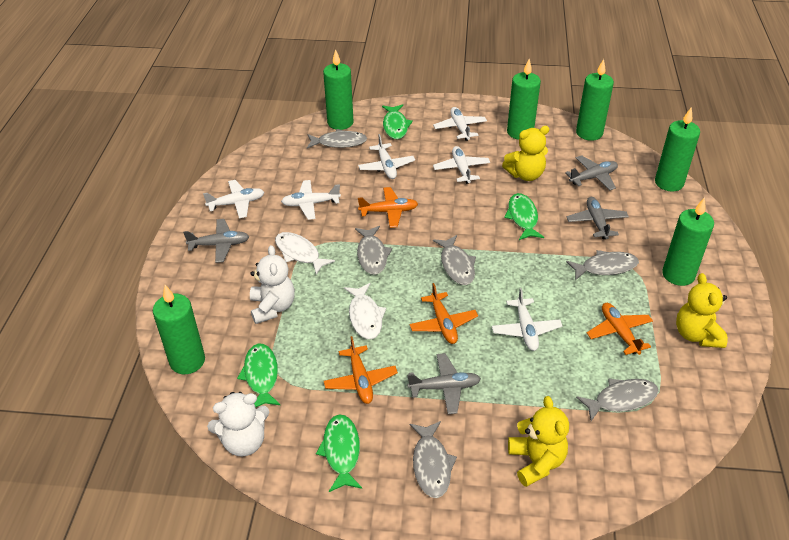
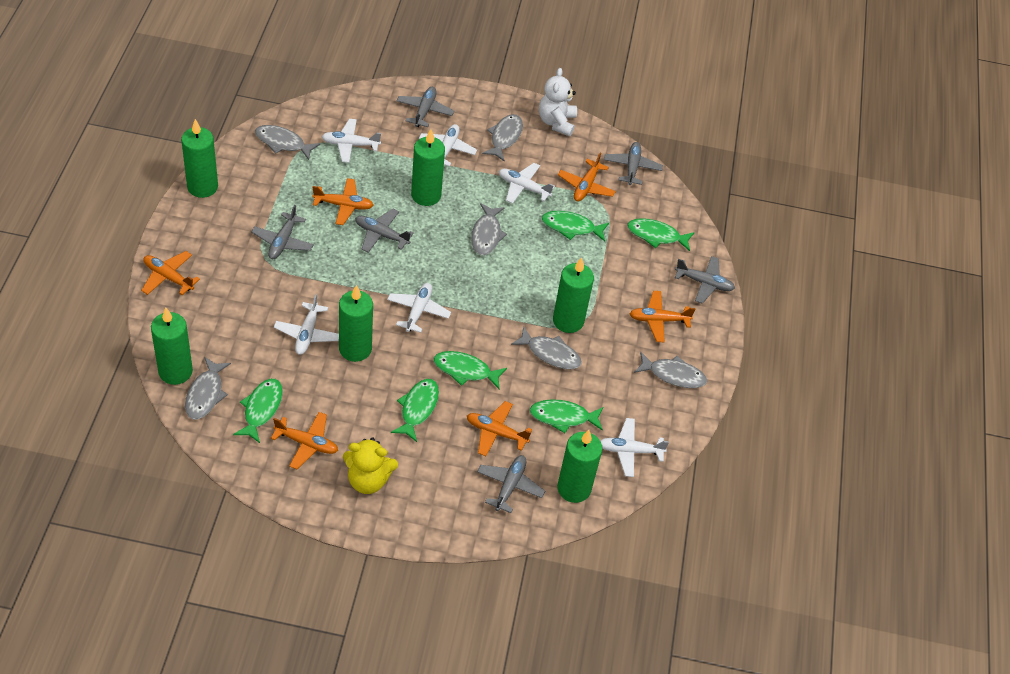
green fish: 4 -> 6
grey plane: 4 -> 6
orange plane: 4 -> 6
white fish: 2 -> 0
white teddy bear: 2 -> 1
yellow teddy bear: 3 -> 1

